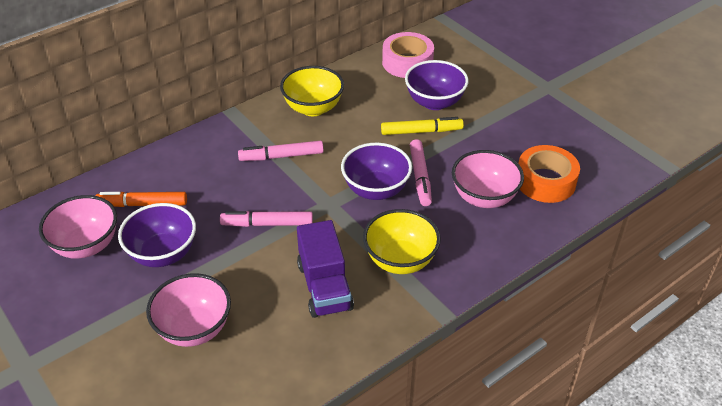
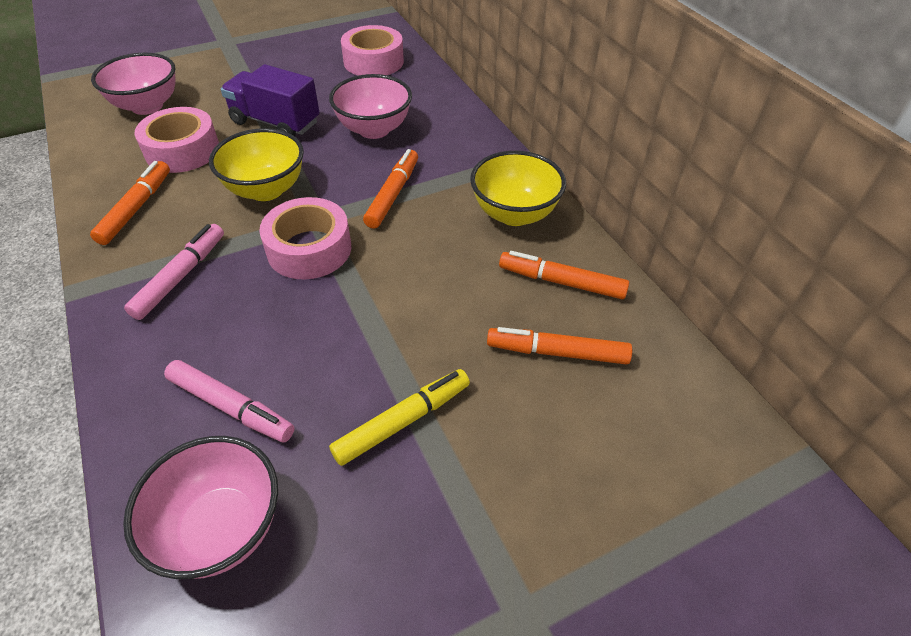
orange marker: 1 -> 4
orange tape: 1 -> 0
pink marker: 3 -> 2
pink tape: 1 -> 3
purple bowl: 3 -> 0

